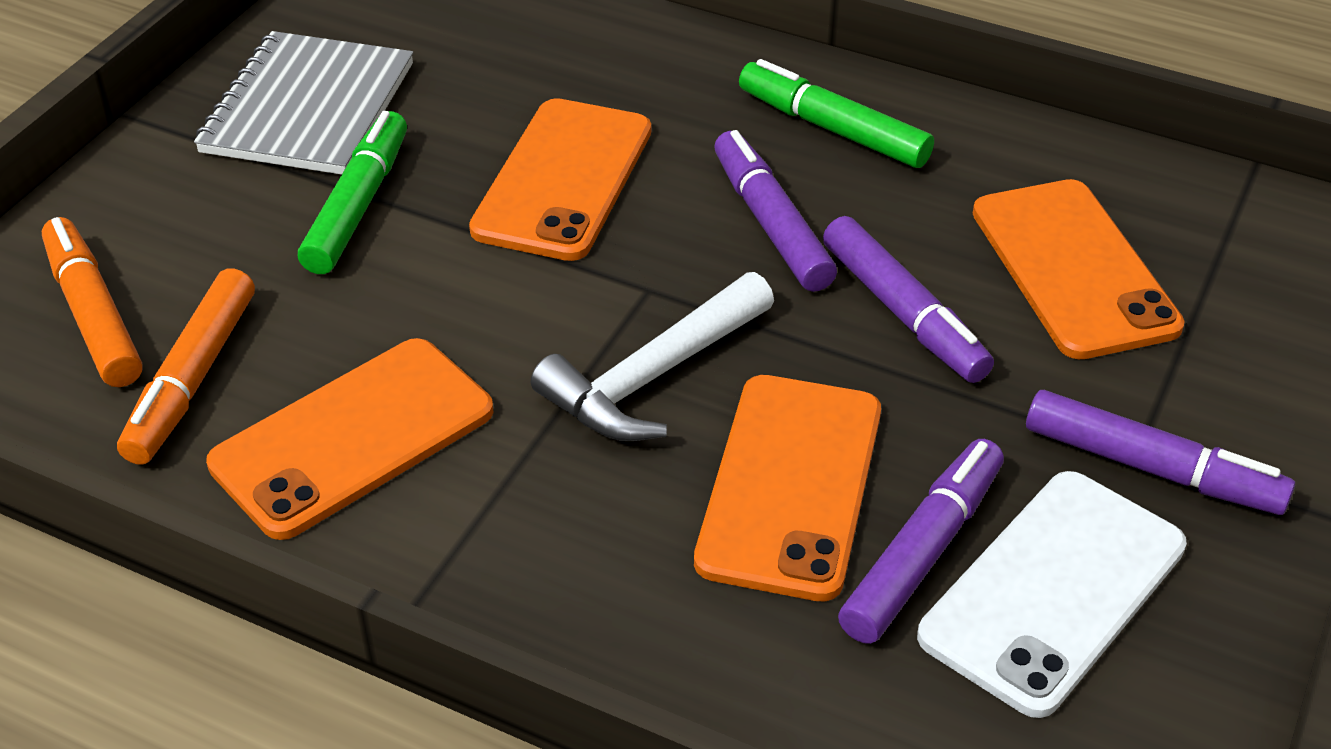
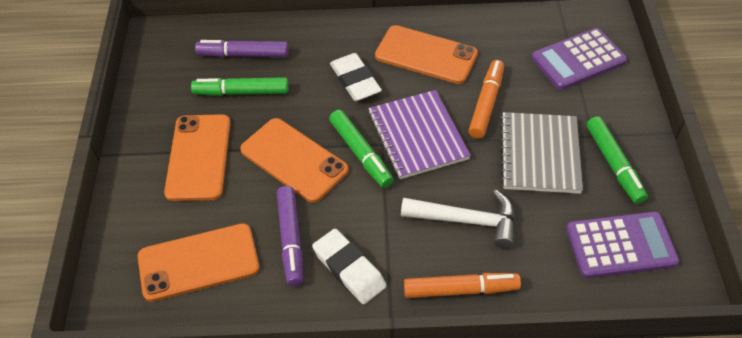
green marker: 2 -> 3
purple calculator: 0 -> 2
purple marker: 4 -> 2
purple notebook: 0 -> 1
white eraser: 0 -> 2
white phone: 1 -> 0

